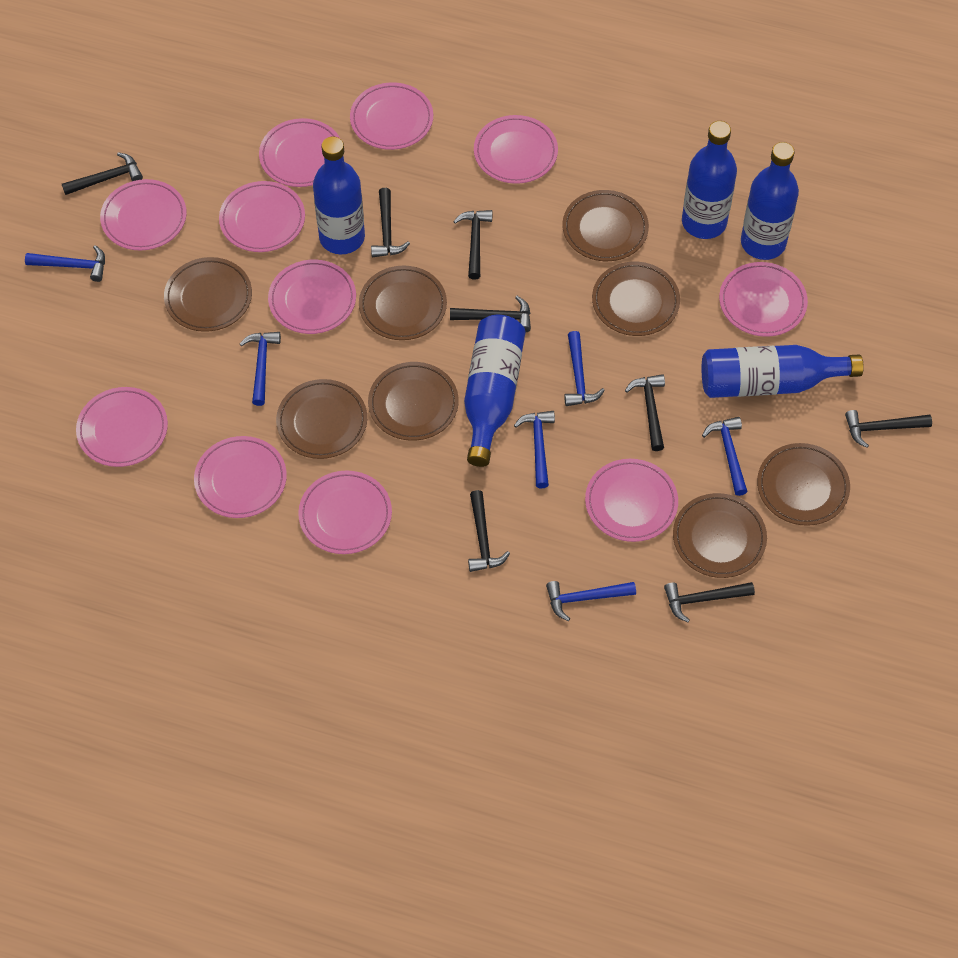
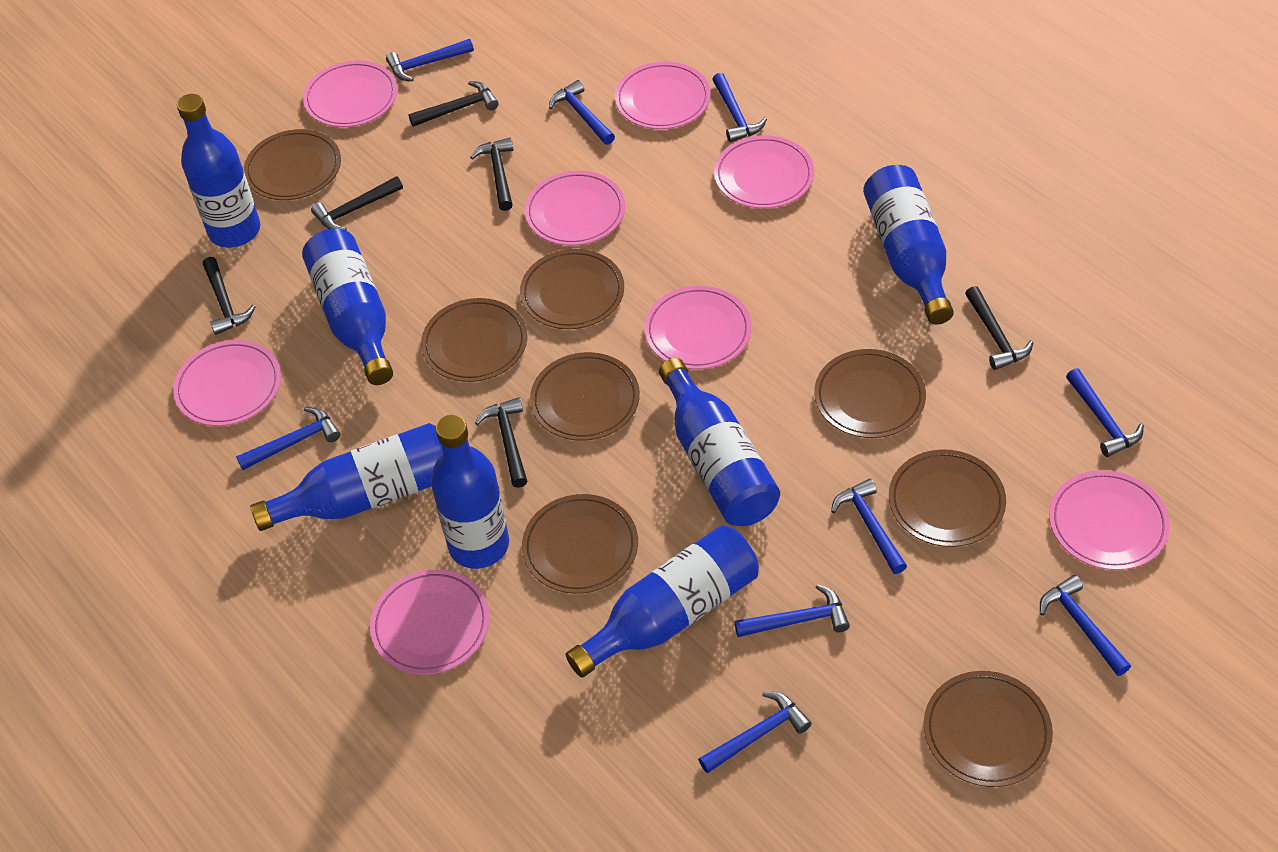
black hammer: 8 -> 6
blue bottle: 5 -> 7
blue hammer: 6 -> 9
pink plate: 11 -> 8

